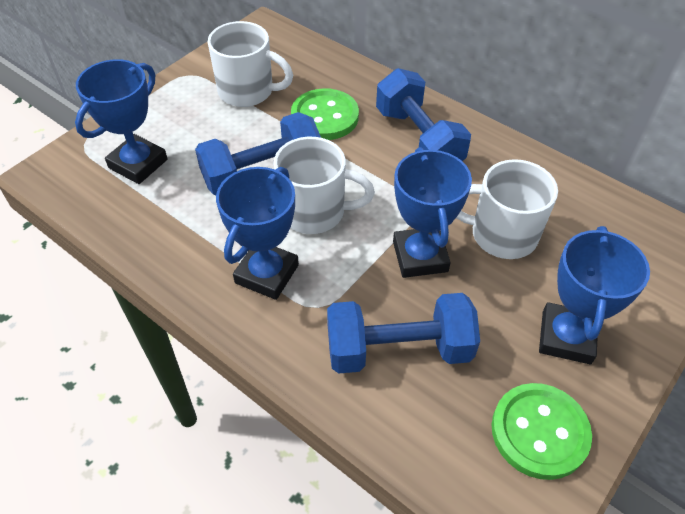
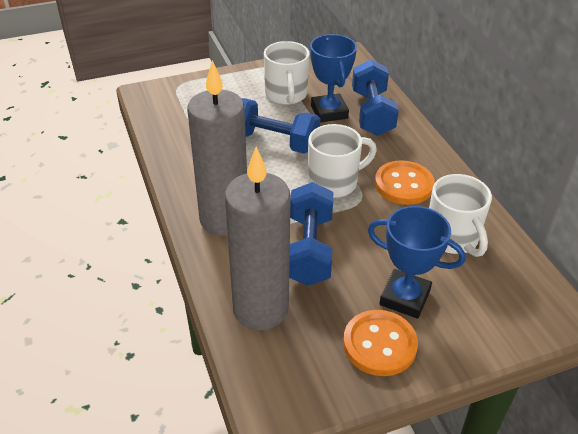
blue trophy: 4 -> 2
green button: 2 -> 0
grey candle: 0 -> 2
orange button: 0 -> 2

